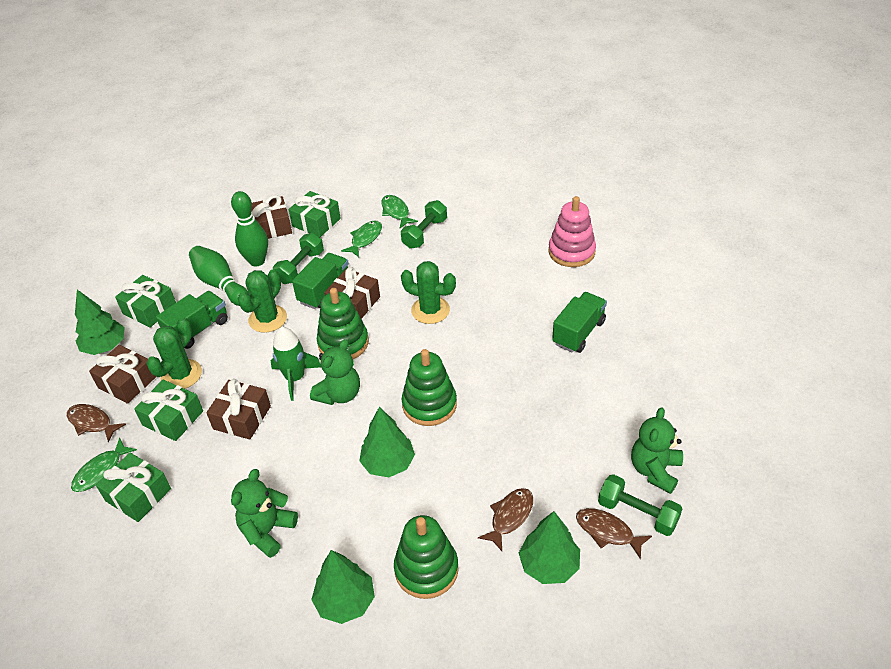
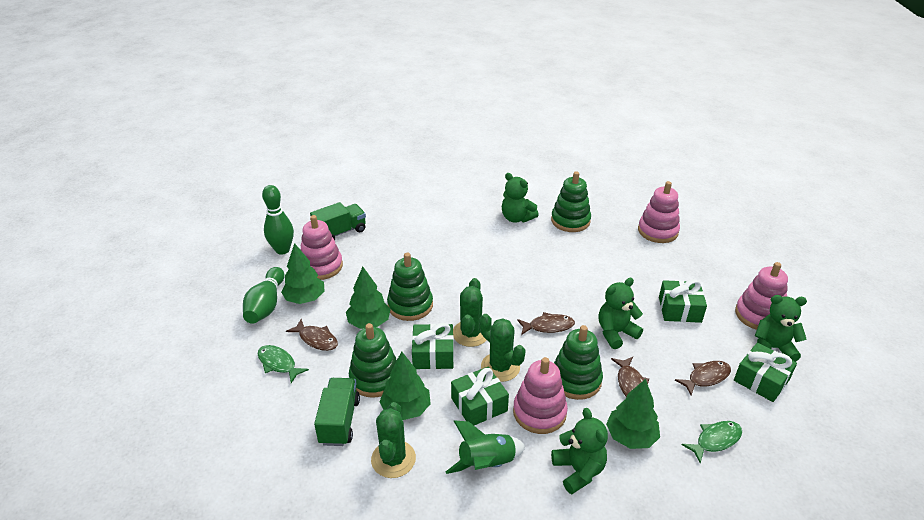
brown fish: 3 -> 4
brown gift: 4 -> 0
green dumbbell: 3 -> 0
green fish: 3 -> 2
green stacking toy: 3 -> 4
green teddy bear: 3 -> 4
green truck: 3 -> 2
pink stacking toy: 1 -> 4

